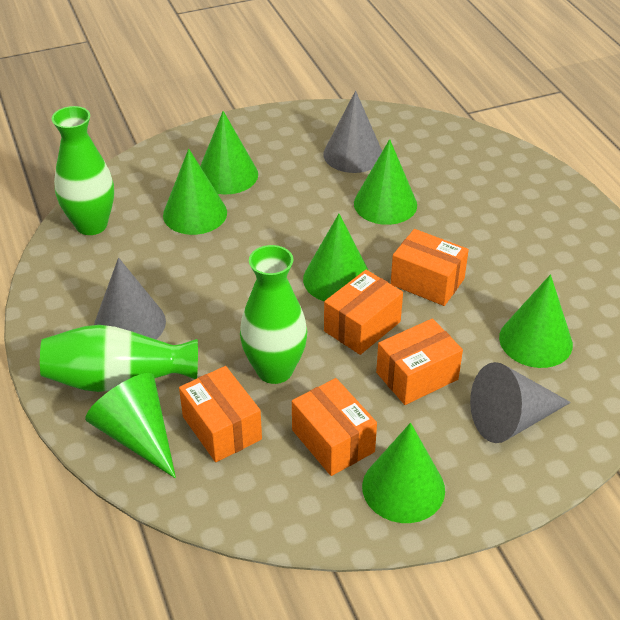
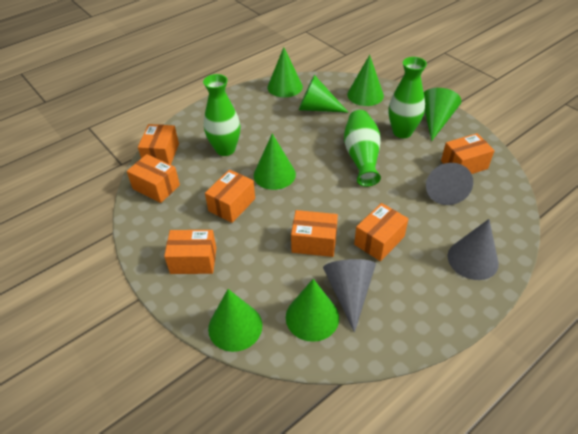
orange box: 5 -> 7

